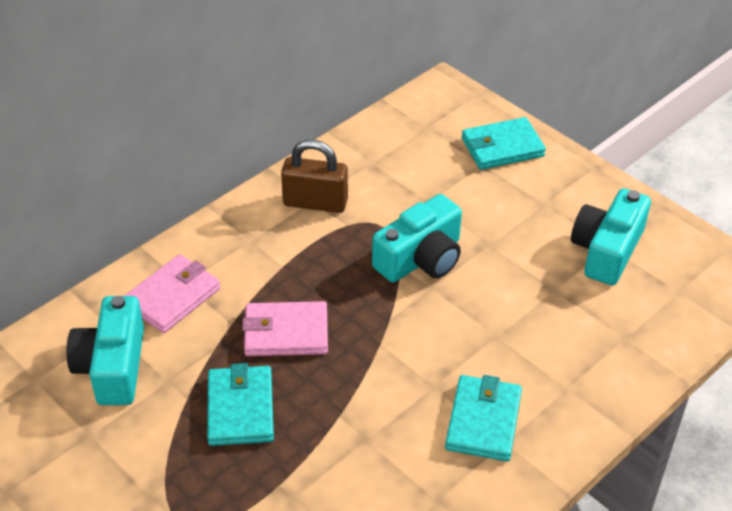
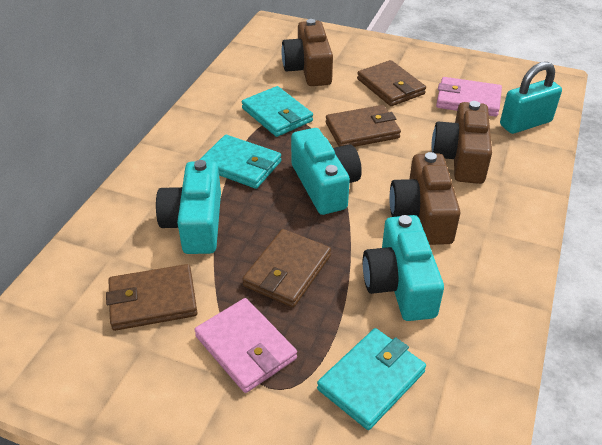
brown camera: 0 -> 3
brown padlock: 1 -> 0
brown wallet: 0 -> 4
turquoise padlock: 0 -> 1

